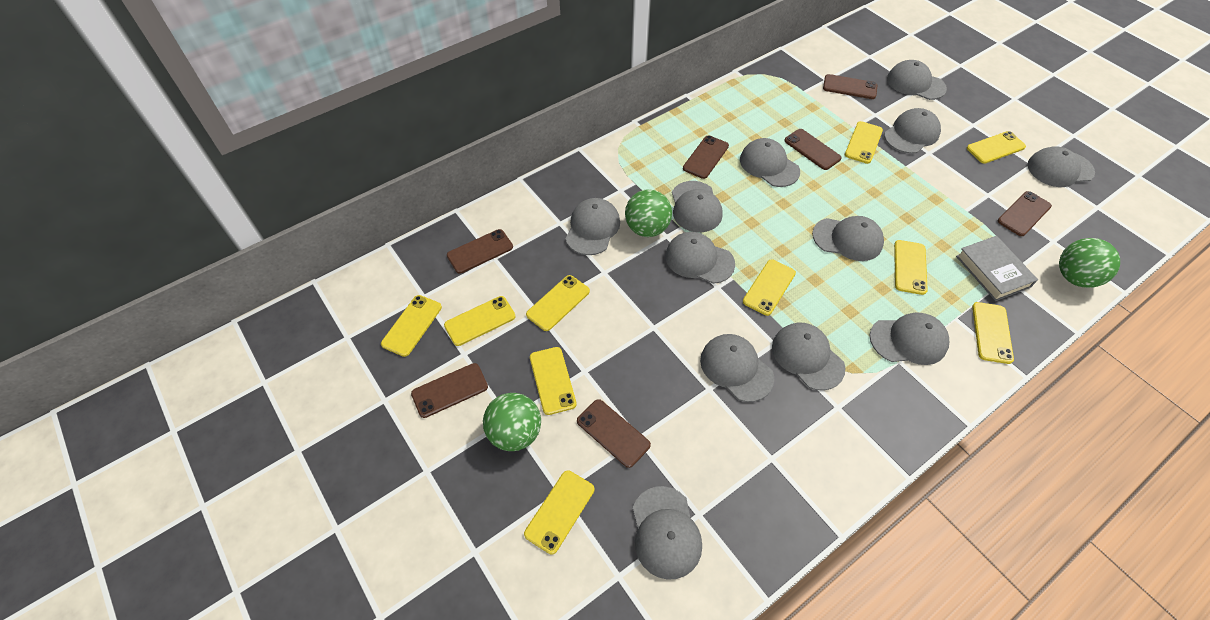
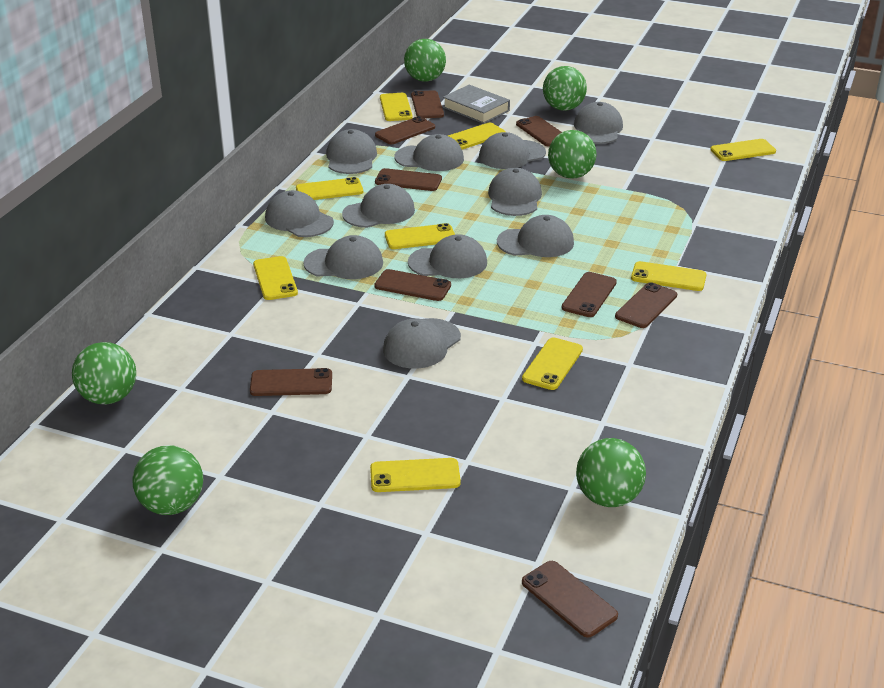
brown phone: 7 -> 9
green ball: 3 -> 6
grey cap: 12 -> 11
yellow phone: 10 -> 9

